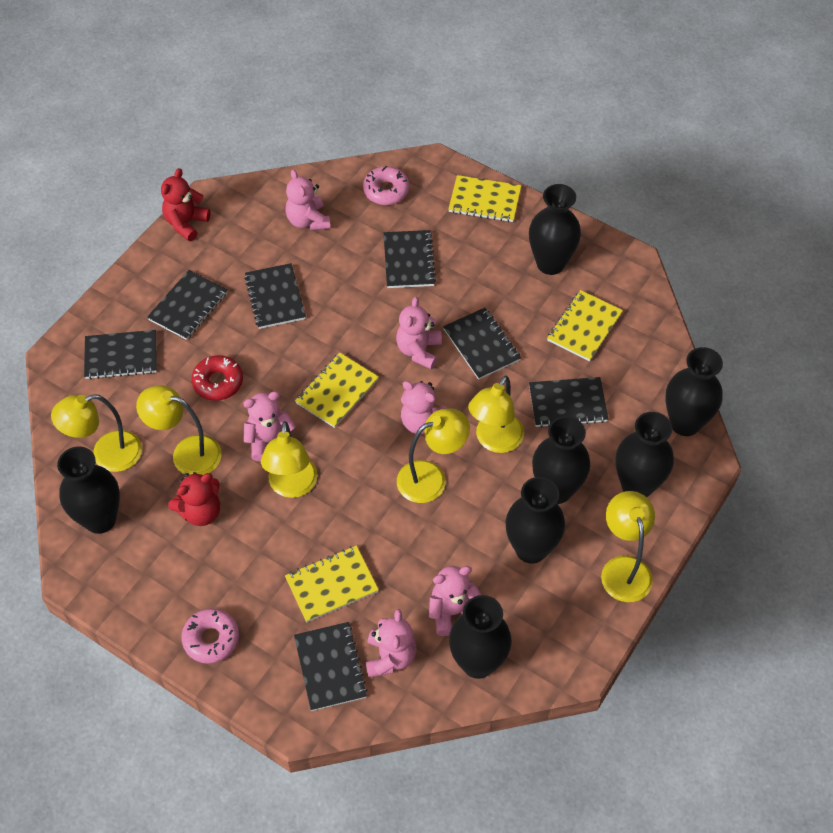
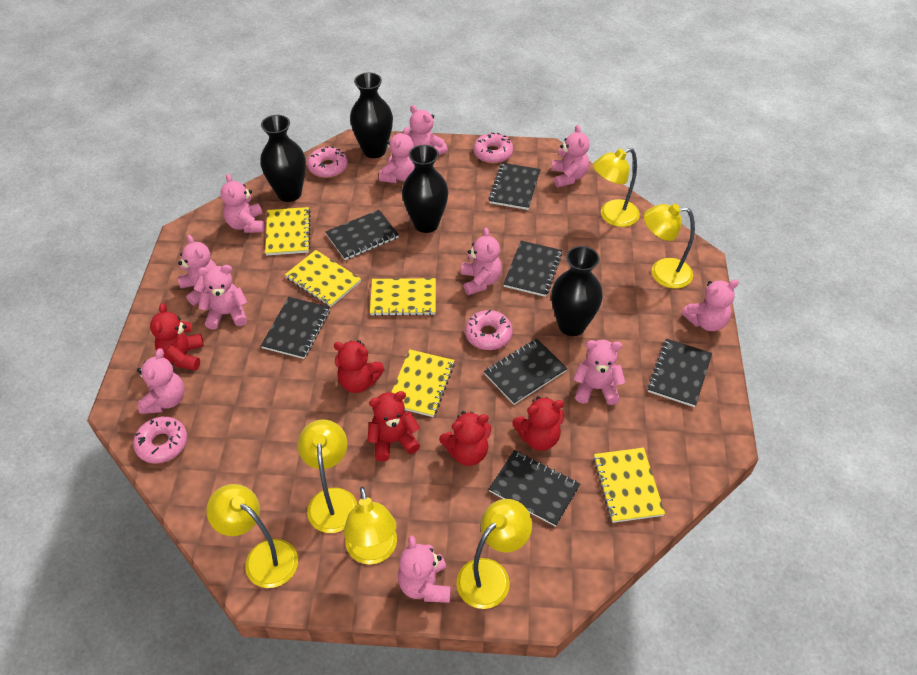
black vase: 7 -> 4
pink donut: 2 -> 4
pink teddy bear: 6 -> 11
red donut: 1 -> 0
red teddy bear: 2 -> 5
yellow notebook: 4 -> 5

